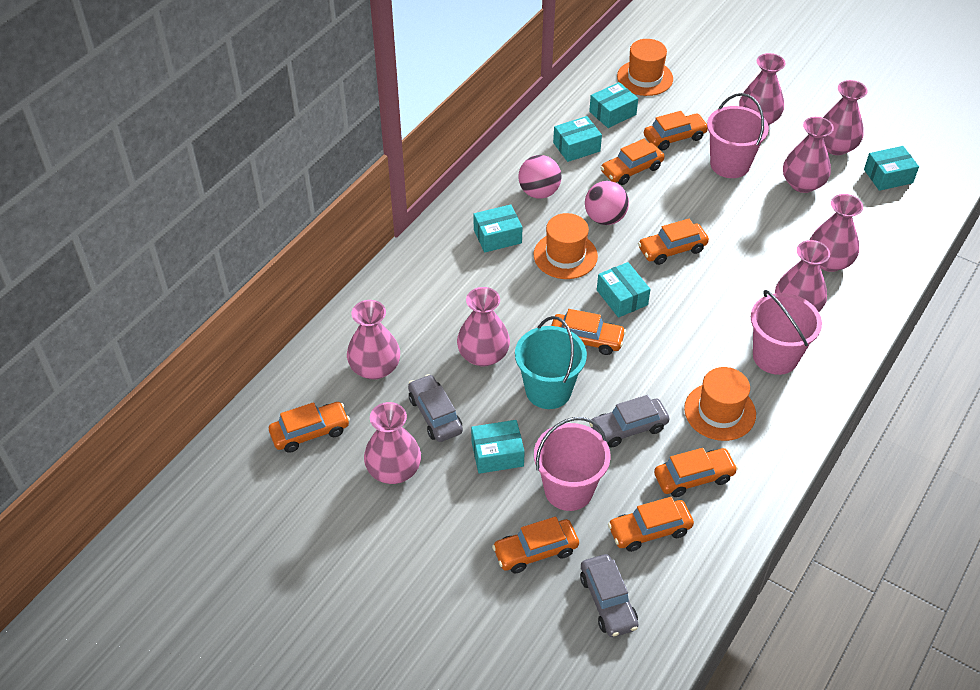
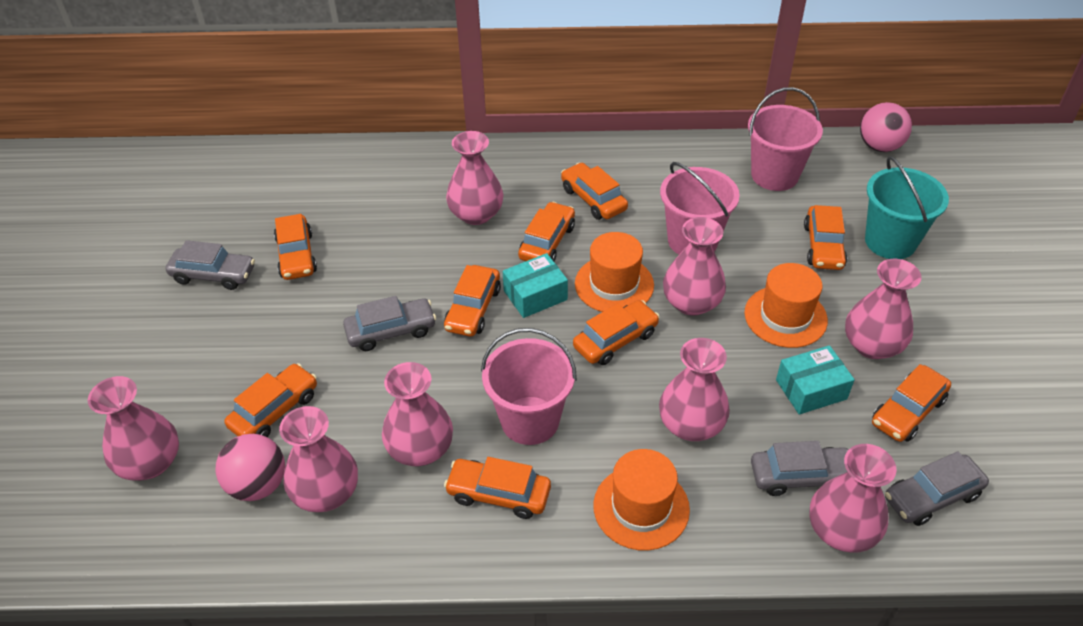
grey car: 3 -> 4
orange car: 8 -> 9
turquoise box: 6 -> 2

